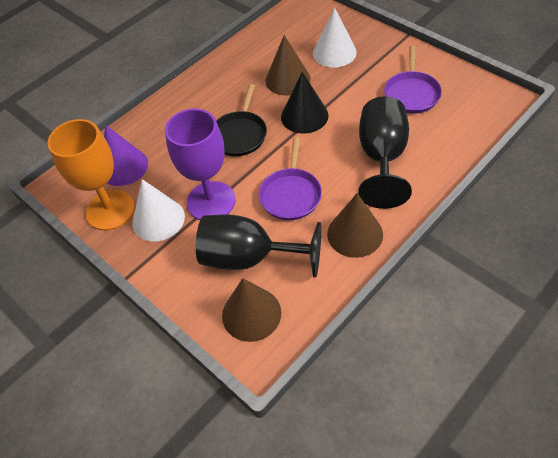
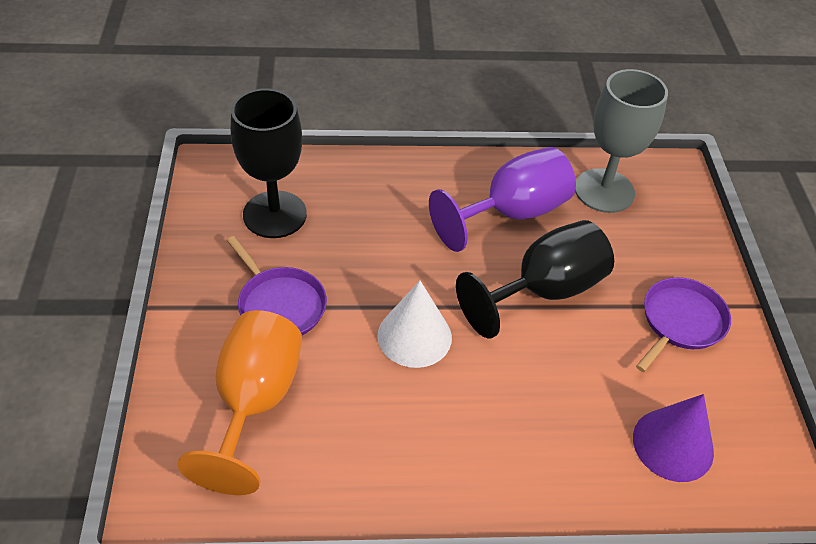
black cone: 1 -> 0
black pan: 1 -> 0
brown cone: 3 -> 0
grey goblet: 0 -> 1
white cone: 2 -> 1

